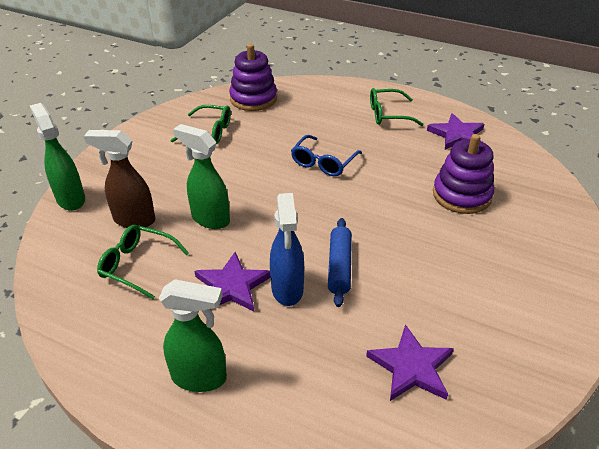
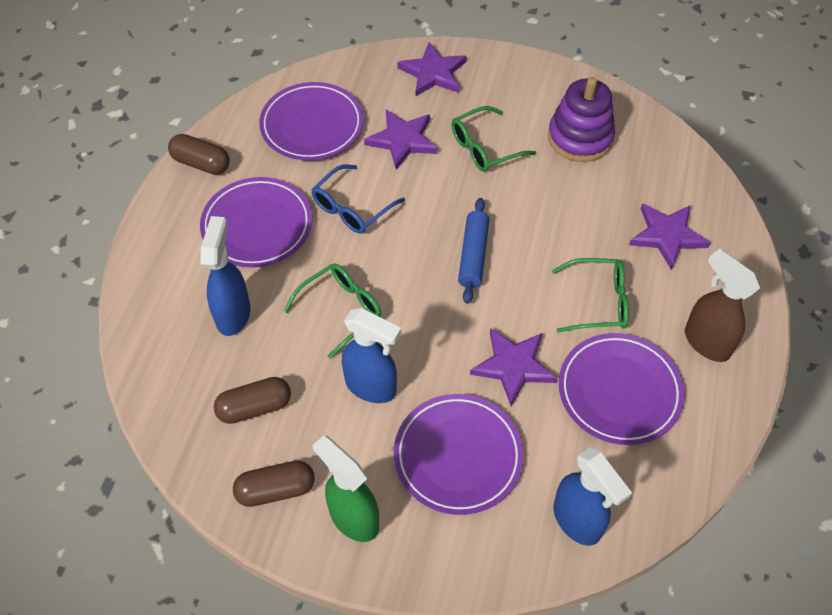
blue spray bottle: 1 -> 3
brown capsule: 0 -> 3
green spray bottle: 3 -> 1
purple plate: 0 -> 4
purple stacking toy: 2 -> 1
purple star: 3 -> 4

